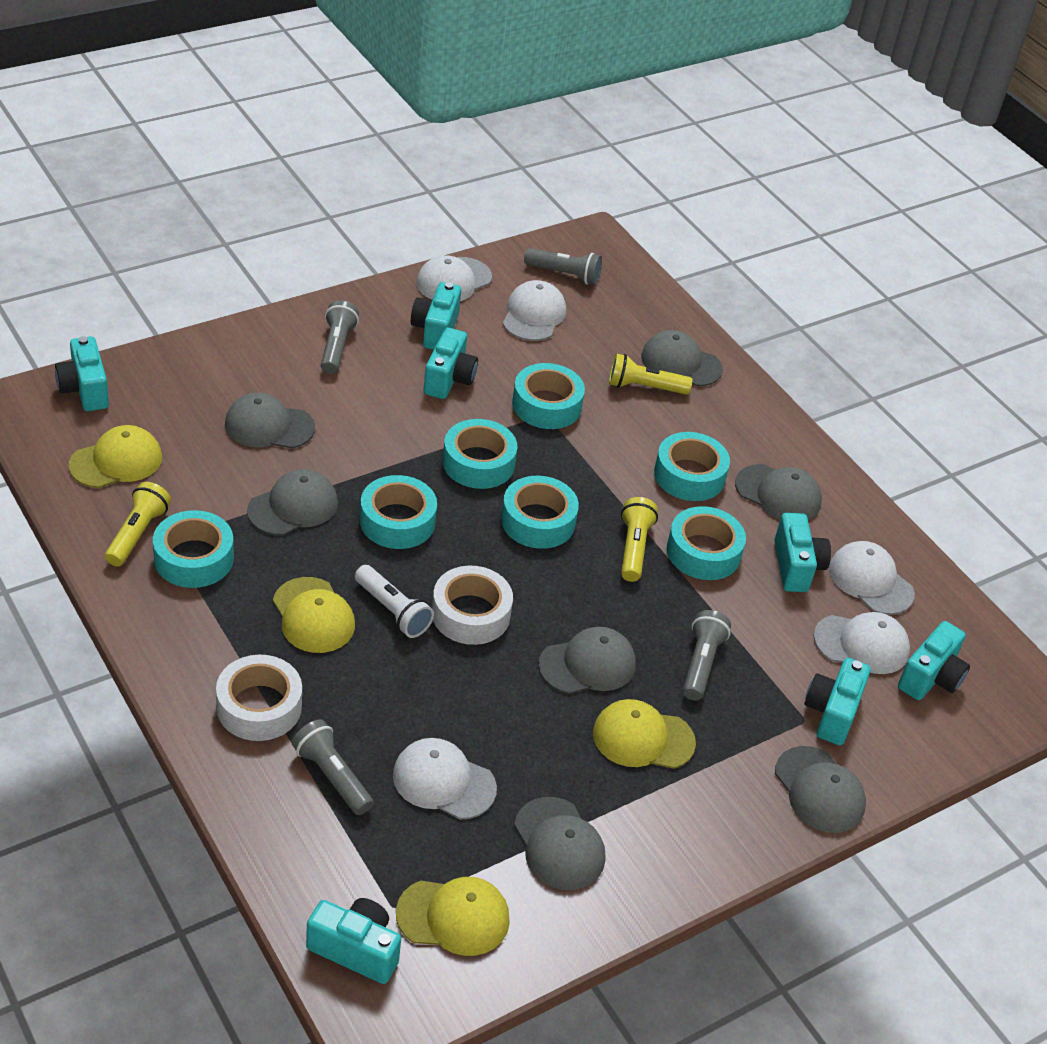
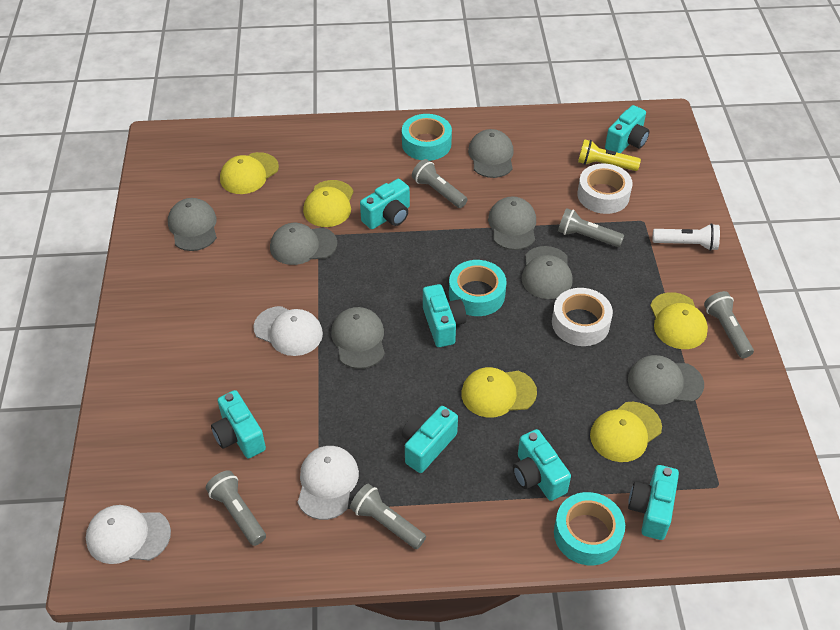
grey flashlight: 4 -> 5
turquoise tape: 7 -> 3
white cap: 5 -> 3
yellow cap: 4 -> 5
yellow flashlight: 3 -> 1

